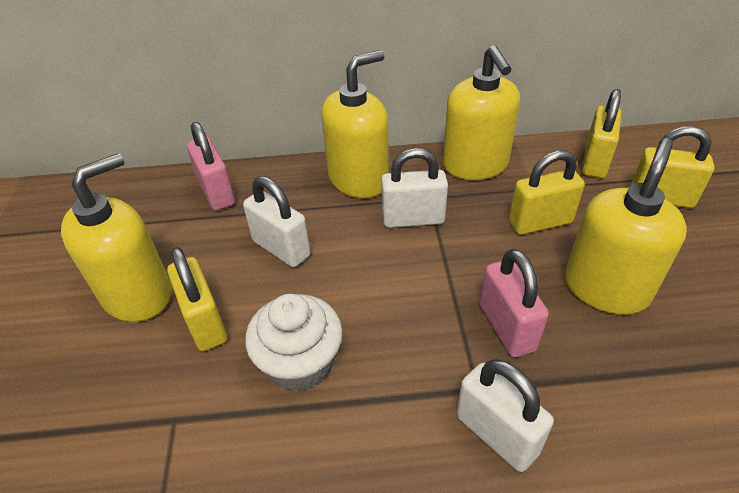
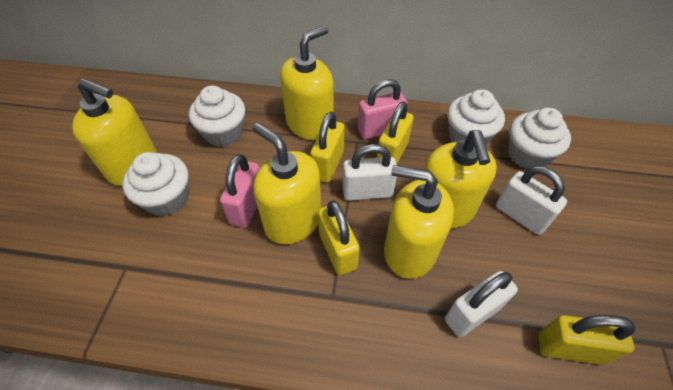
white cupcake: 1 -> 4
yellow soap dispenser: 4 -> 5

